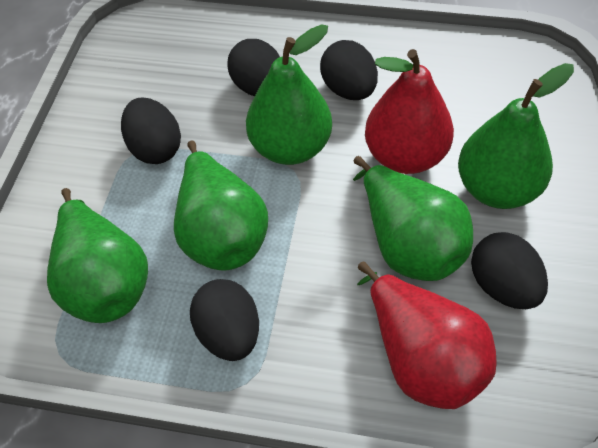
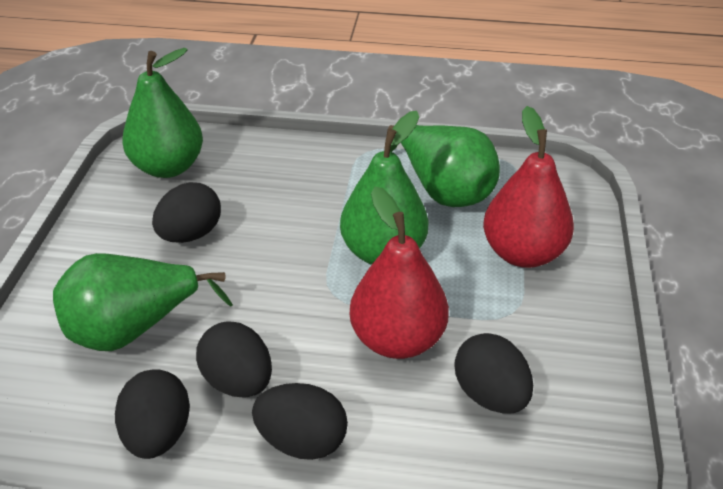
green pear: 5 -> 4

